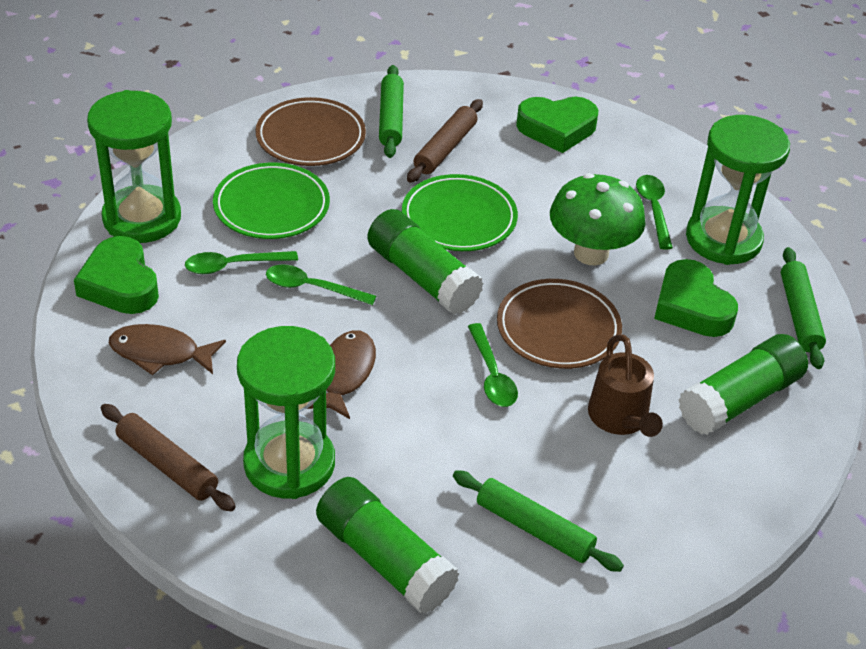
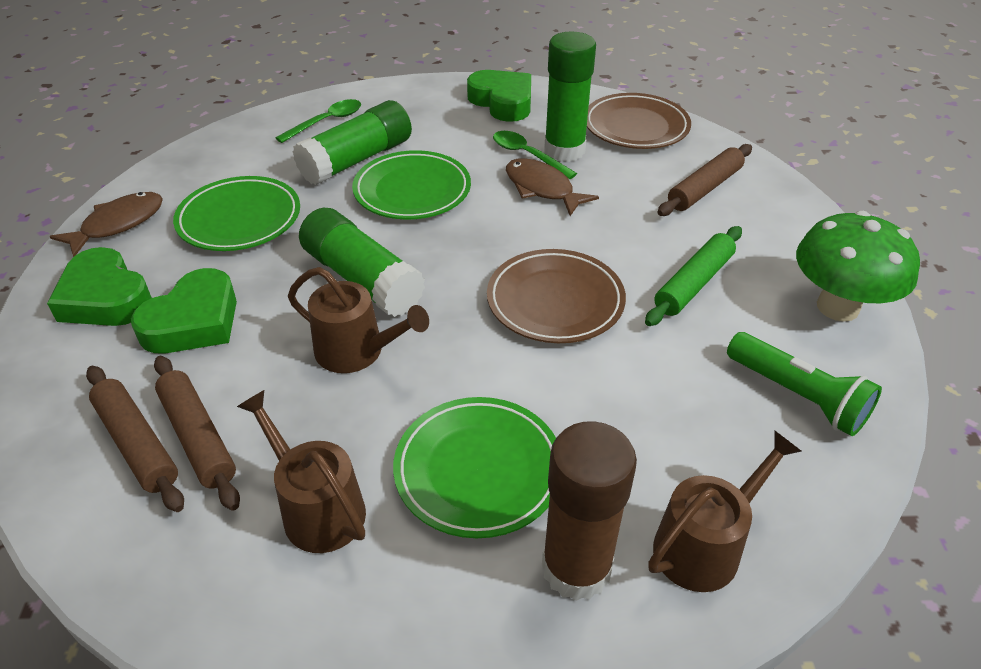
brown glue stick: 0 -> 1
brown rolling pin: 2 -> 3
brown watering can: 1 -> 3
green flashlight: 0 -> 1
green hourglass: 3 -> 0
green plate: 2 -> 3
green rolling pin: 3 -> 1
green spoon: 4 -> 2

